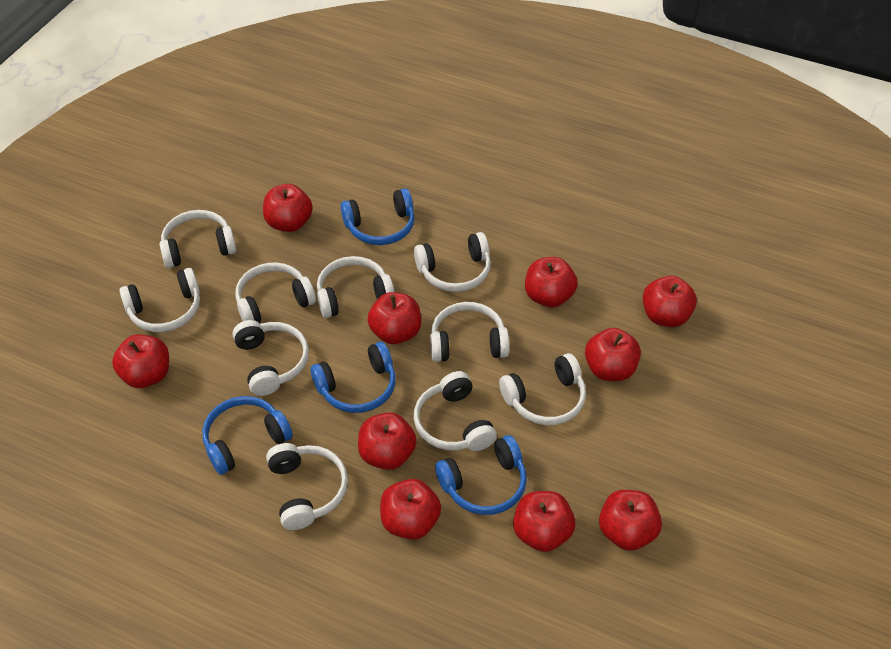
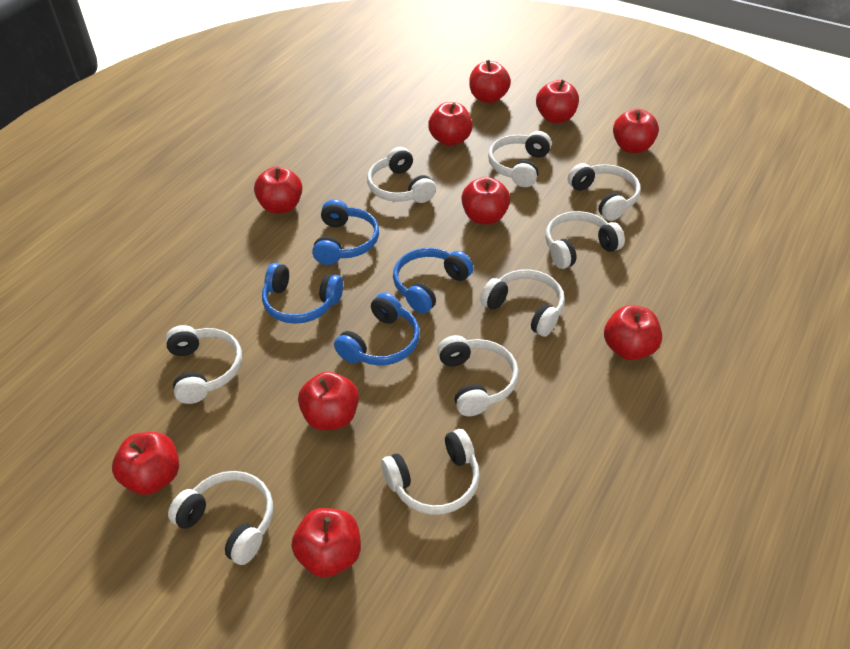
white headphones: 10 -> 9

